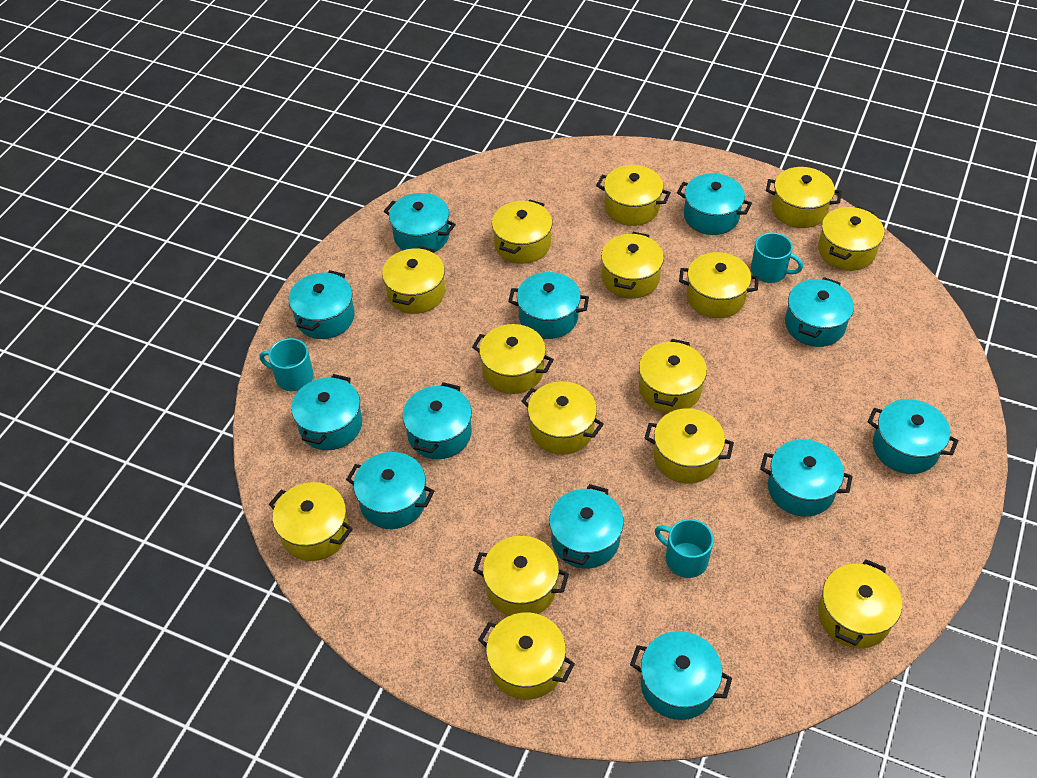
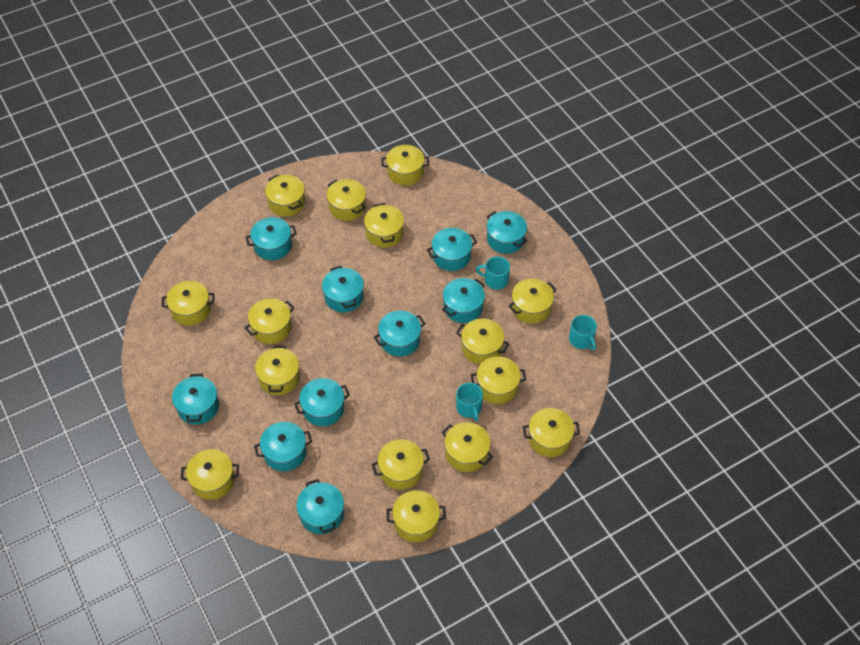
turquoise pot: 12 -> 10

